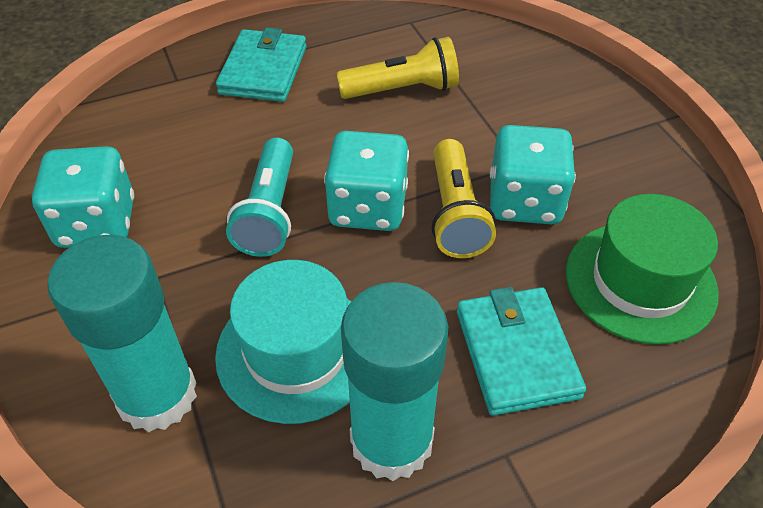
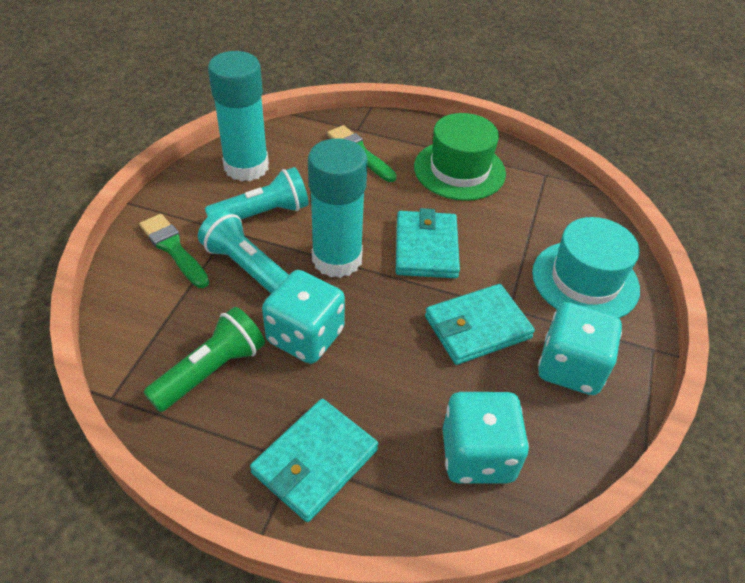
green brush: 0 -> 2
green flashlight: 0 -> 1
turquoise flashlight: 1 -> 2
turquoise wallet: 2 -> 3
yellow flashlight: 2 -> 0

